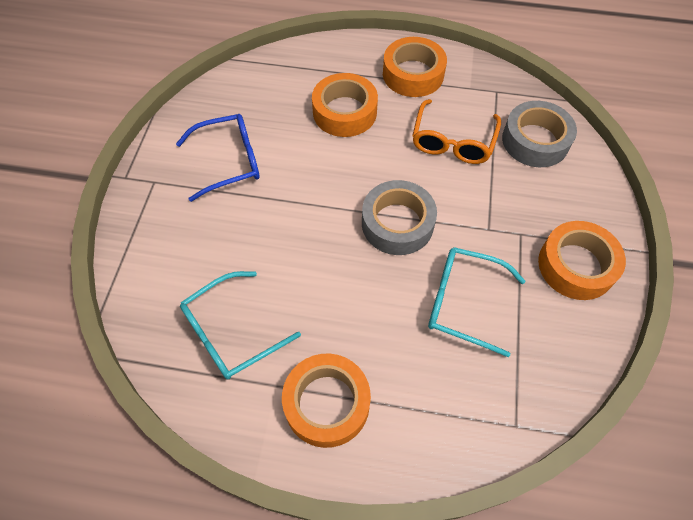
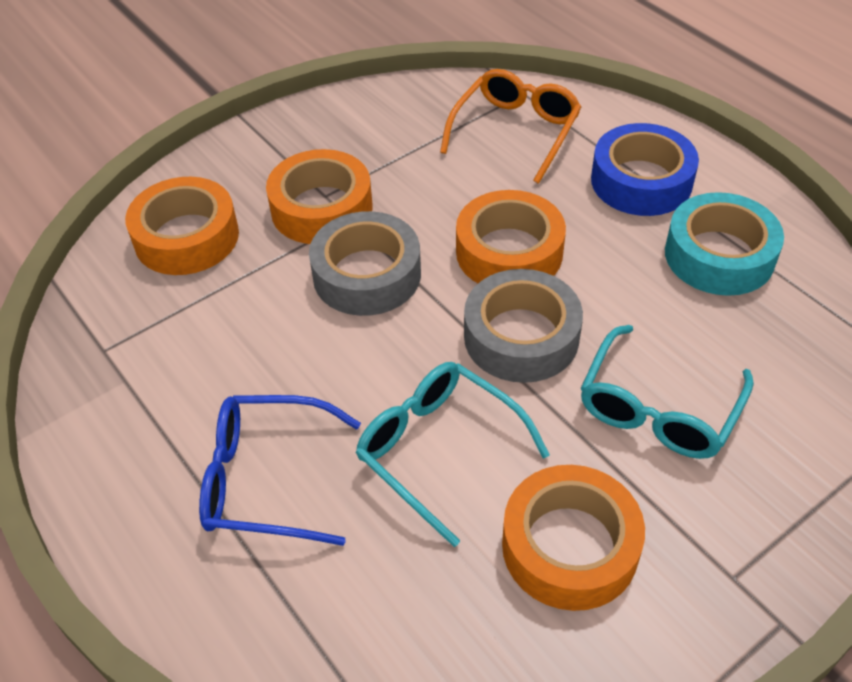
blue tape: 0 -> 1
turquoise tape: 0 -> 1

